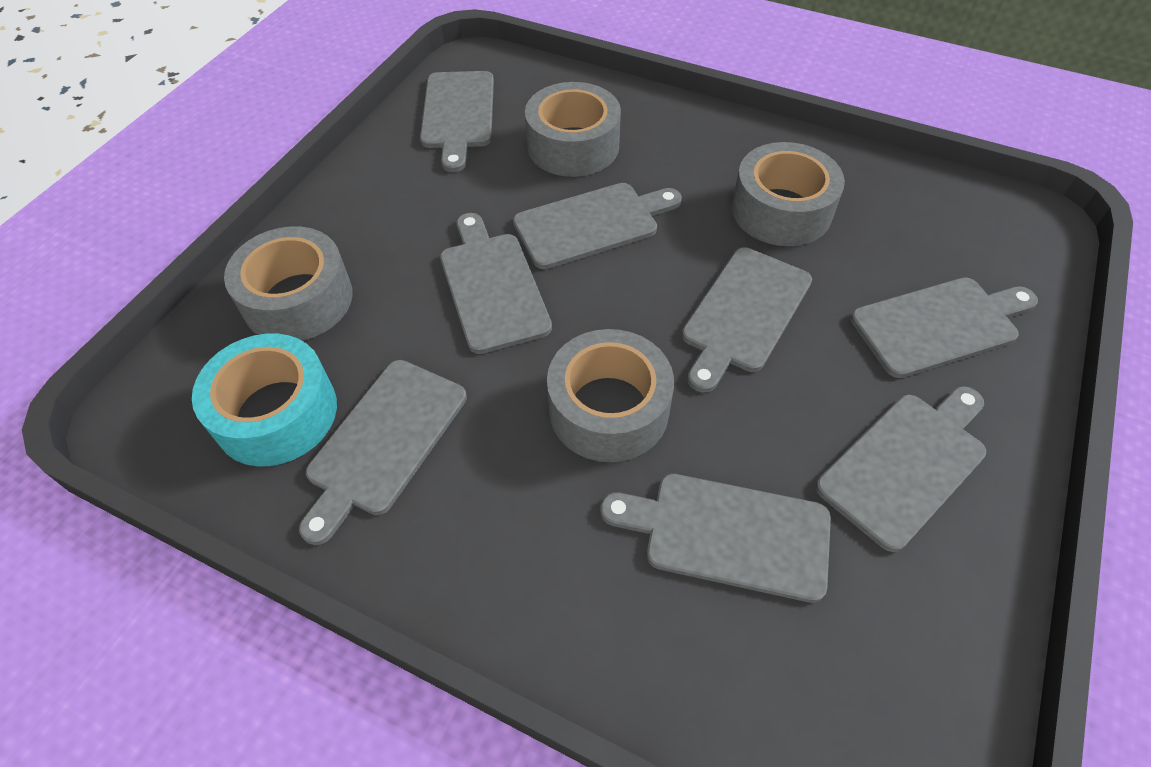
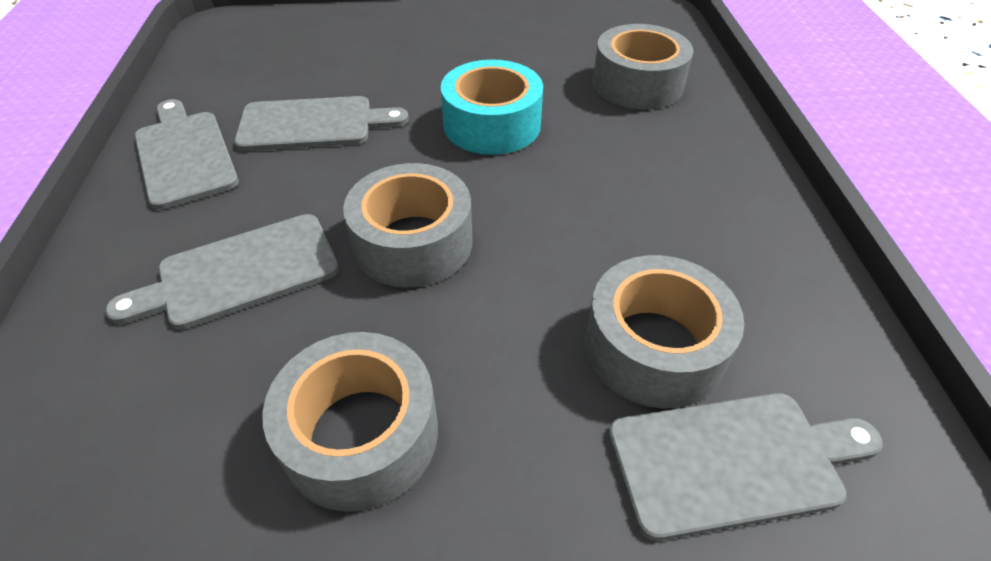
grey cutting board: 8 -> 4

